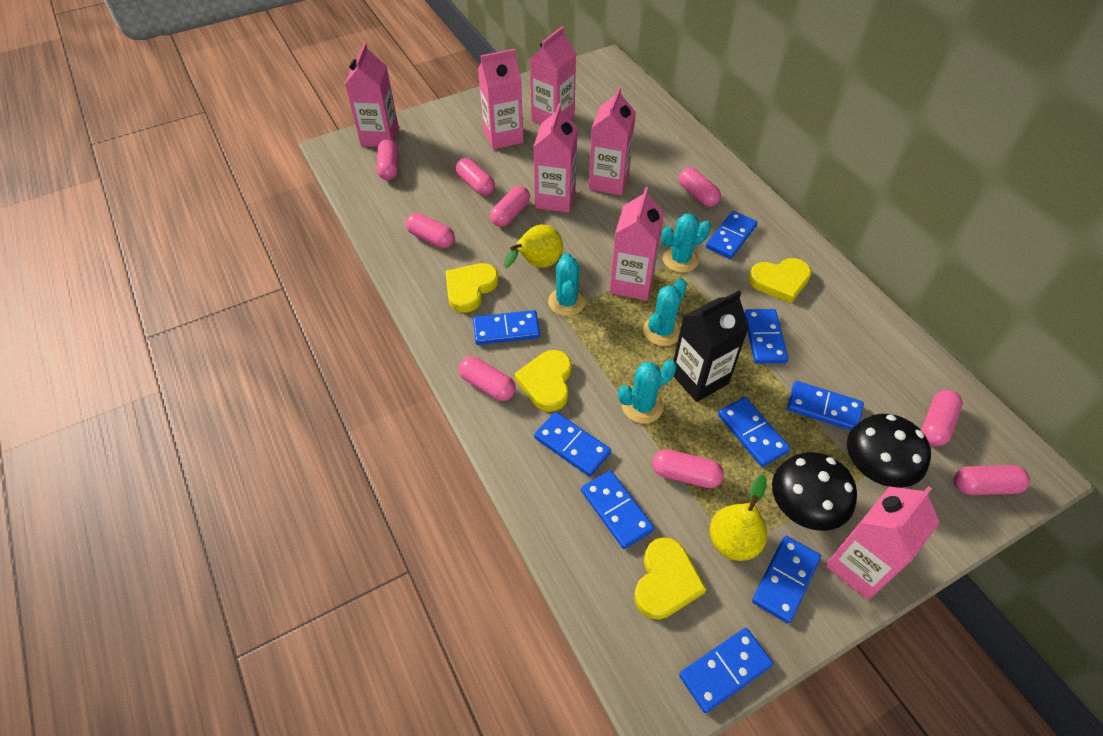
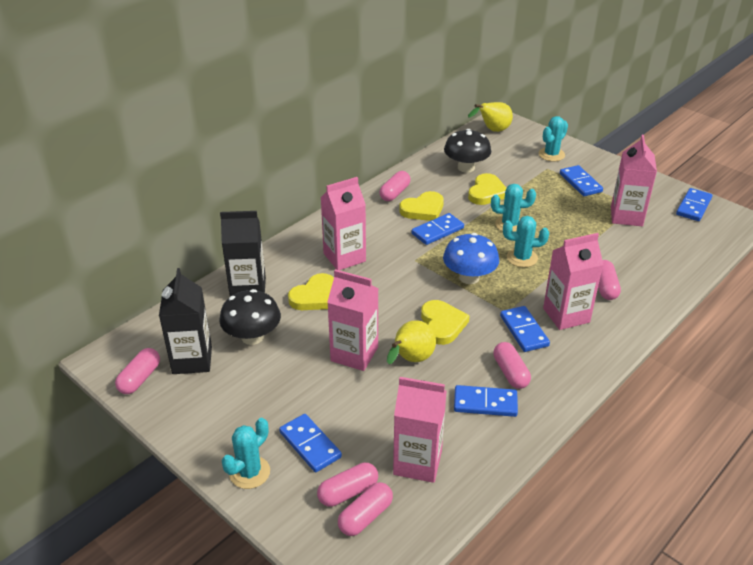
black carton: 1 -> 2
blue domino: 9 -> 6
blue mushroom: 0 -> 1
pink capsule: 9 -> 6
pink carton: 7 -> 5

